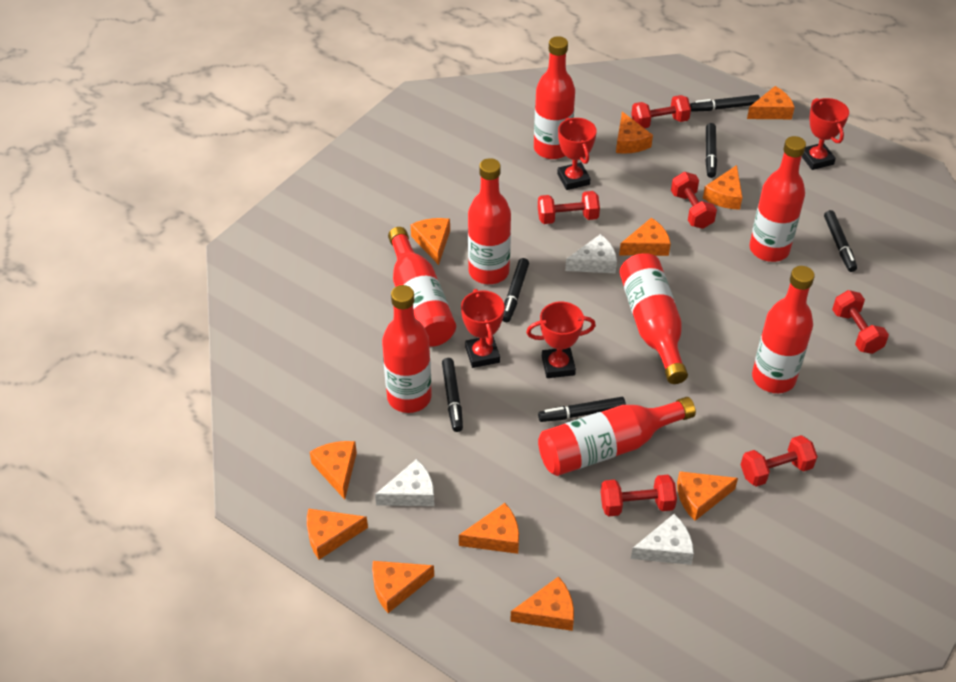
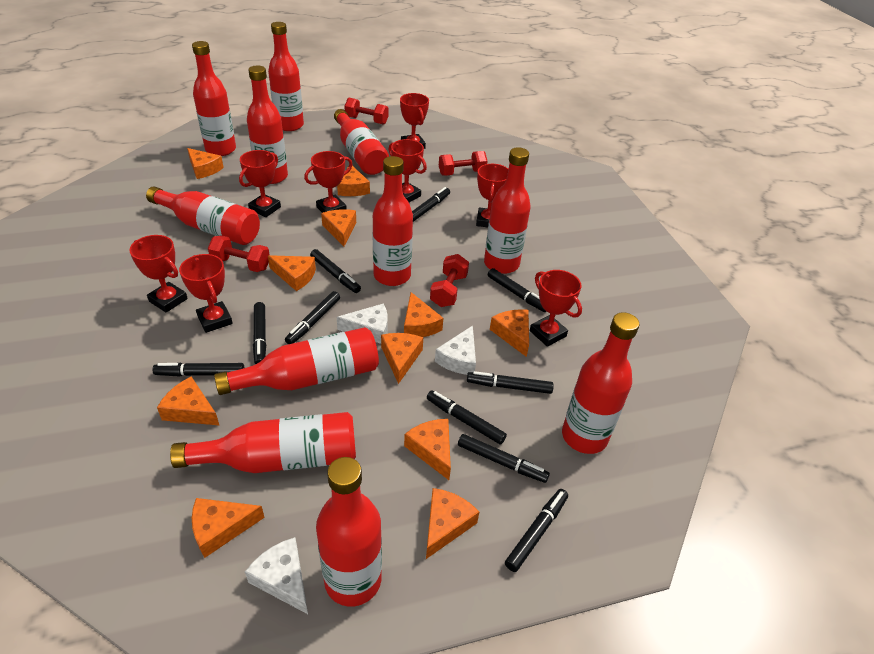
black marker: 6 -> 10
red bottle: 8 -> 11
red dumbbell: 6 -> 4
red trophy: 4 -> 8

